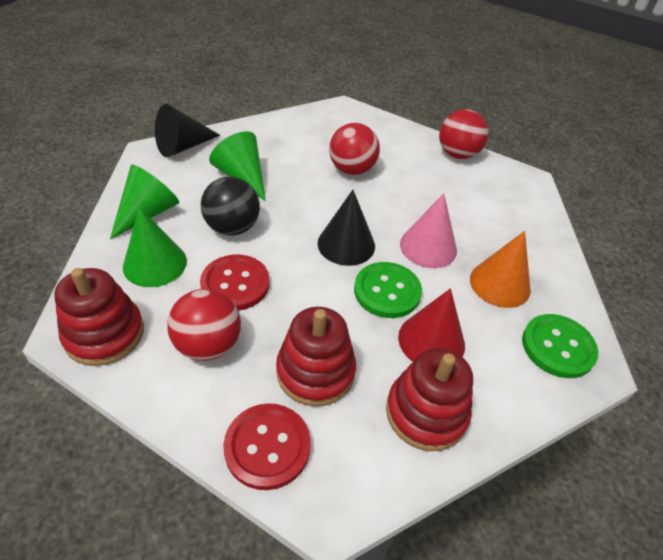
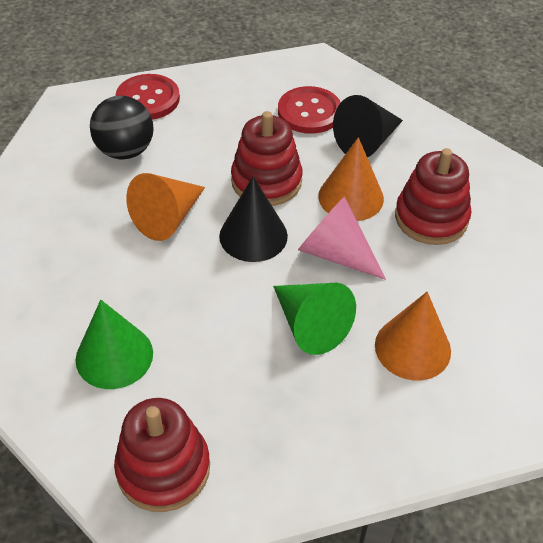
green button: 2 -> 0
green cone: 3 -> 2
orange cone: 1 -> 3
red ball: 3 -> 0
red cone: 1 -> 0

